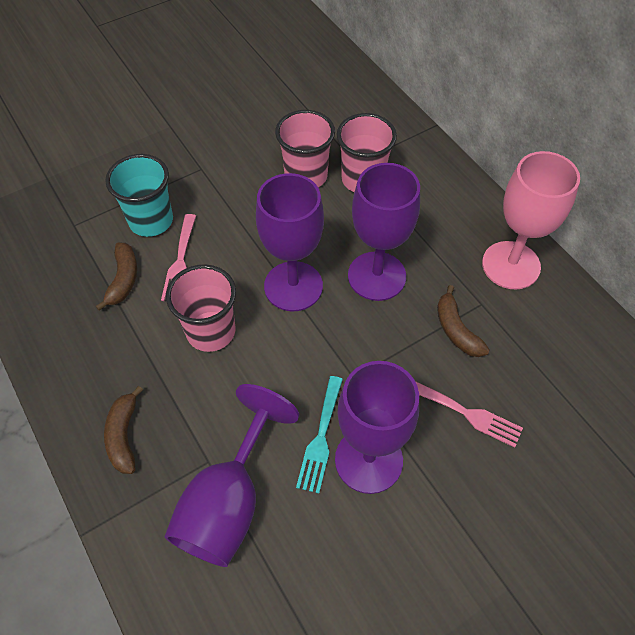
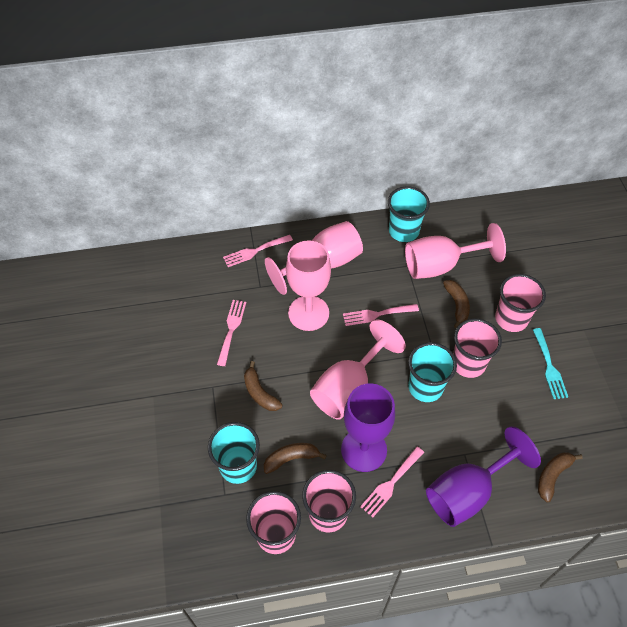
brown banana: 3 -> 4
pink cup: 3 -> 4
pink fork: 2 -> 4
pink goblet: 1 -> 4
purple goblet: 4 -> 2
turquoise cup: 1 -> 3

